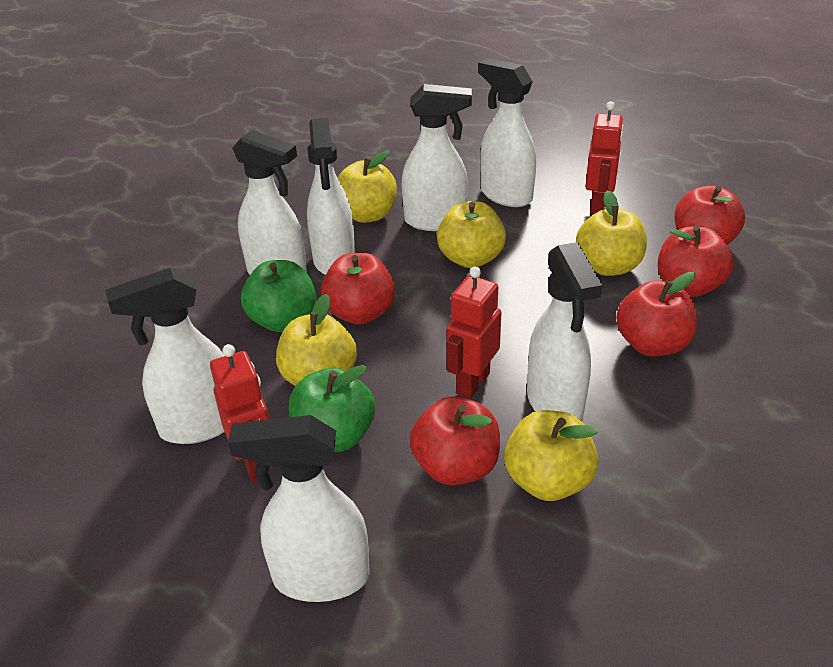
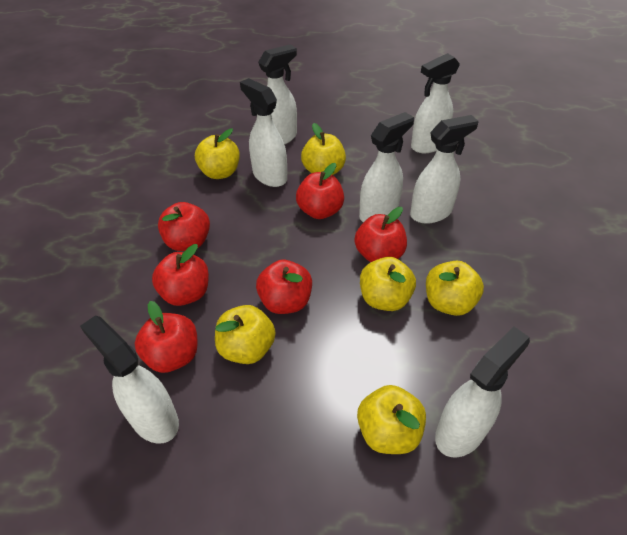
green apple: 2 -> 0
red apple: 5 -> 6
red robot: 3 -> 0
yellow apple: 5 -> 6

